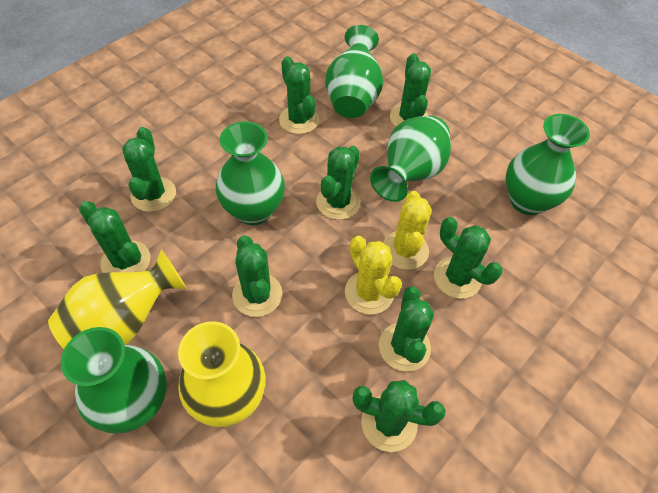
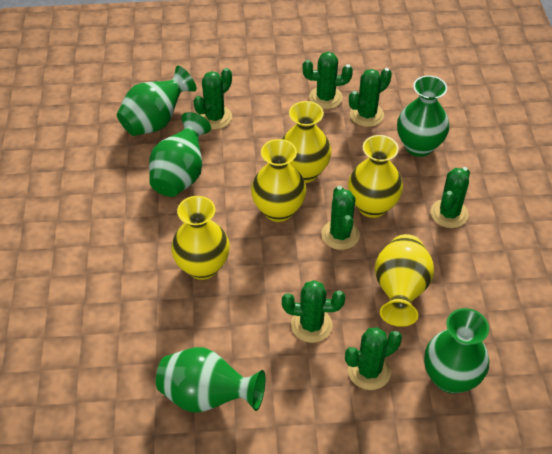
green cactus: 9 -> 7
yellow cactus: 2 -> 0
yellow vase: 2 -> 5

